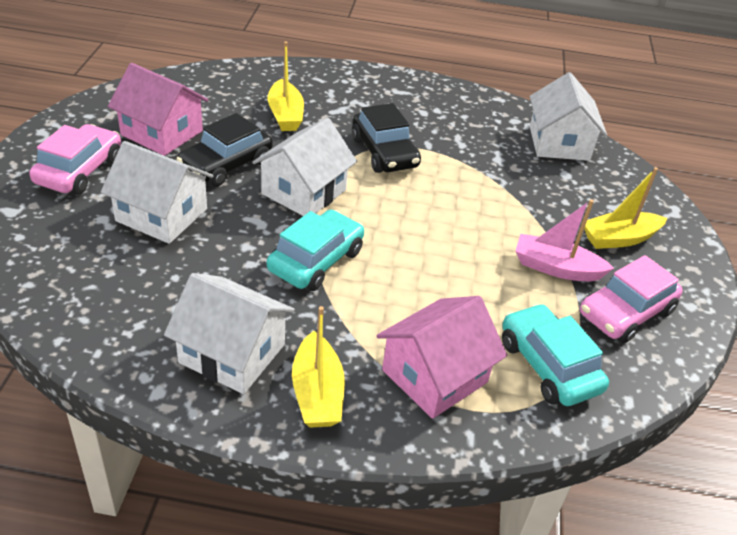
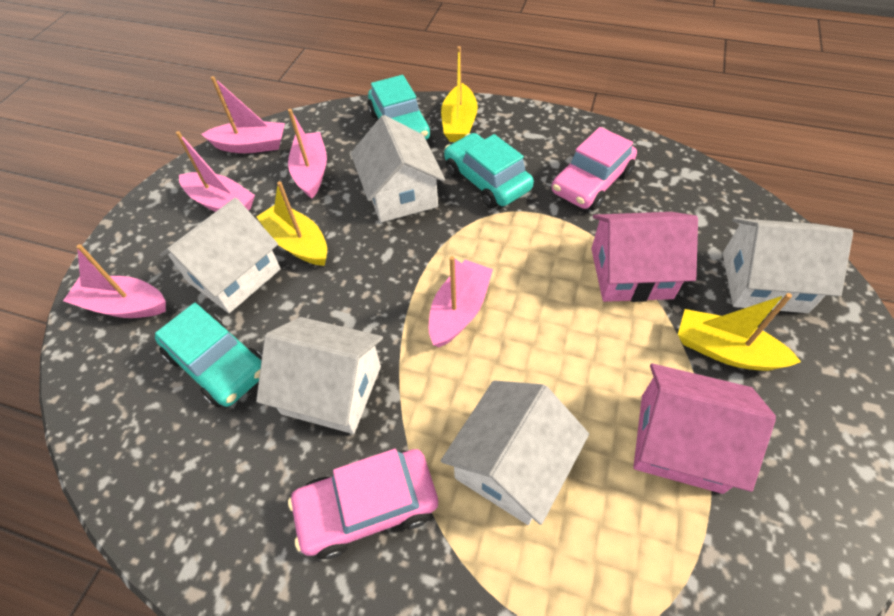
black car: 2 -> 0
pink boat: 1 -> 5
turquoise car: 2 -> 3
white house: 4 -> 5

